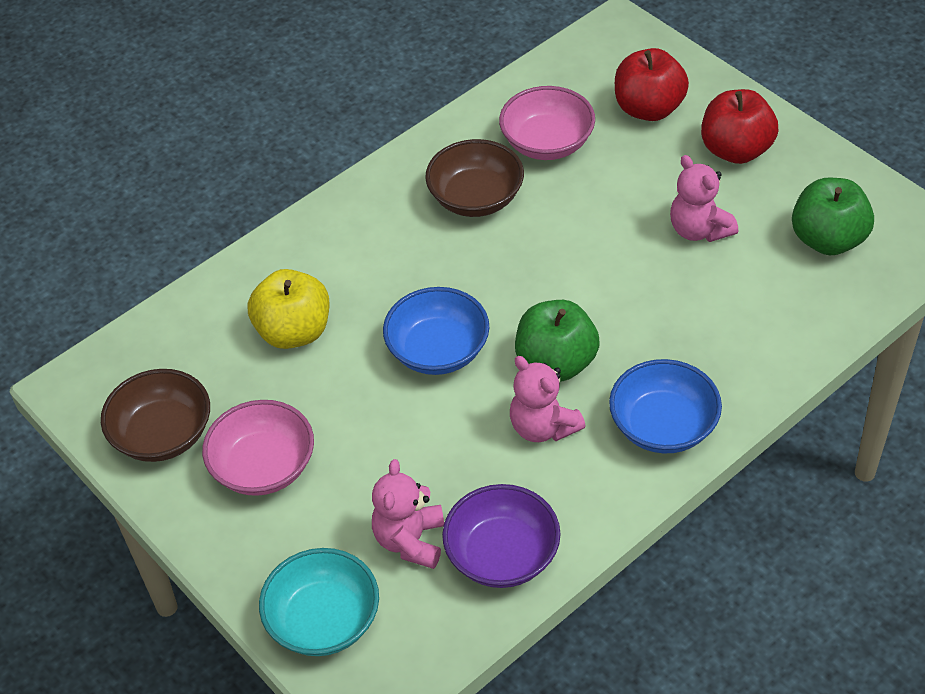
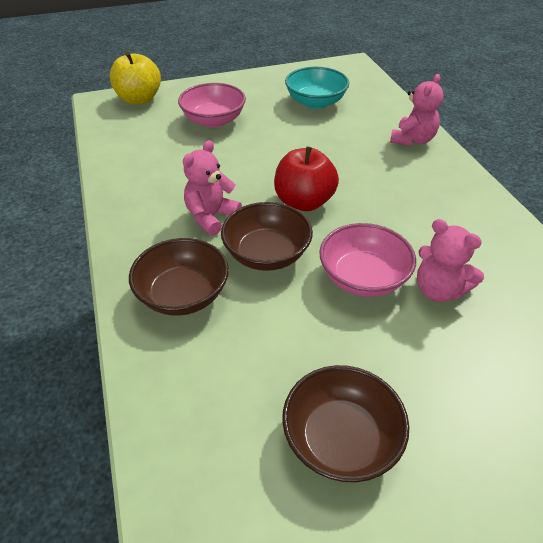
blue bowl: 2 -> 0
brown bowl: 2 -> 3
green apple: 2 -> 0
purple bowl: 1 -> 0
red apple: 2 -> 1

